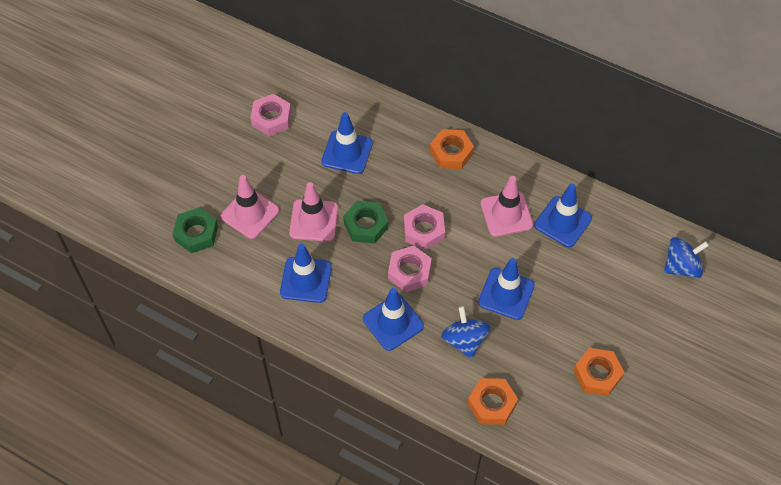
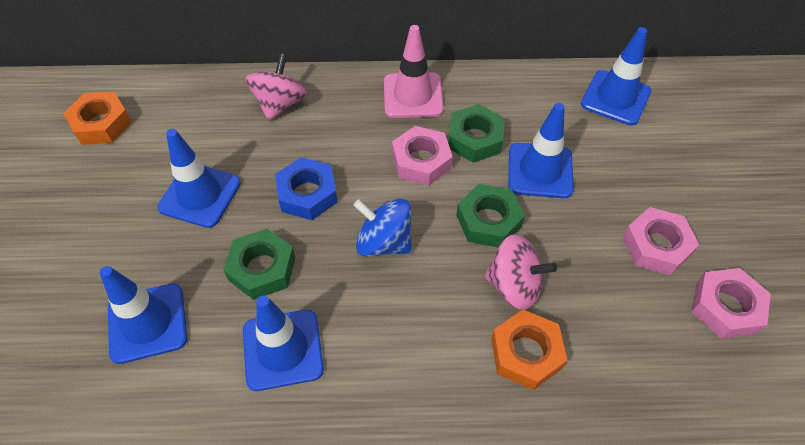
blue nut: 0 -> 1
blue spinning top: 2 -> 1
green nut: 2 -> 3
orange nut: 3 -> 2
pink spinning top: 0 -> 2
pink traffic cone: 3 -> 1

